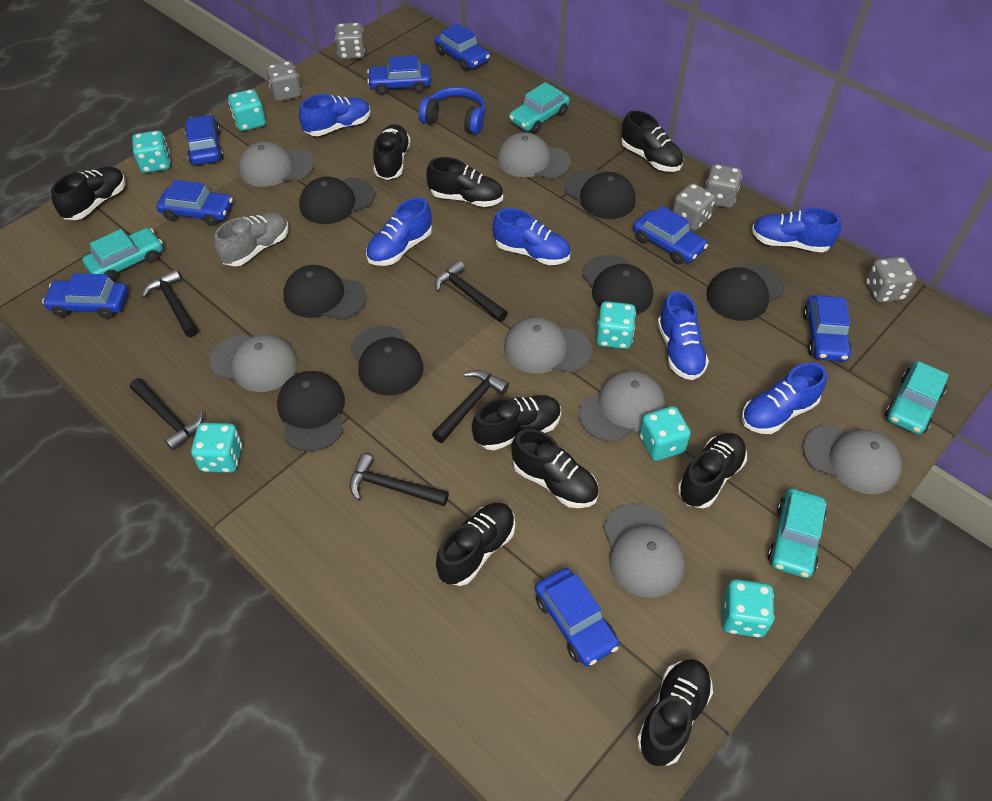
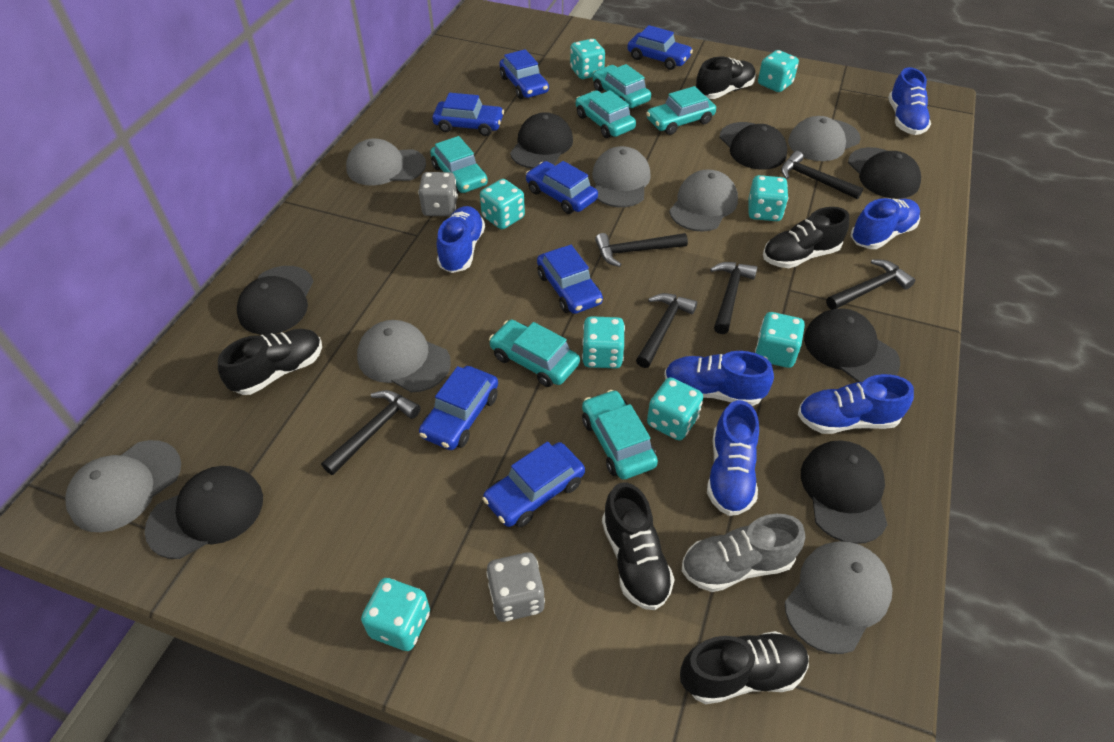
black hammer: 5 -> 6
black shoe: 9 -> 5
blue car: 8 -> 7
blue headphones: 1 -> 0
grey dice: 5 -> 2
turquoise car: 4 -> 6
turquoise dice: 6 -> 8

